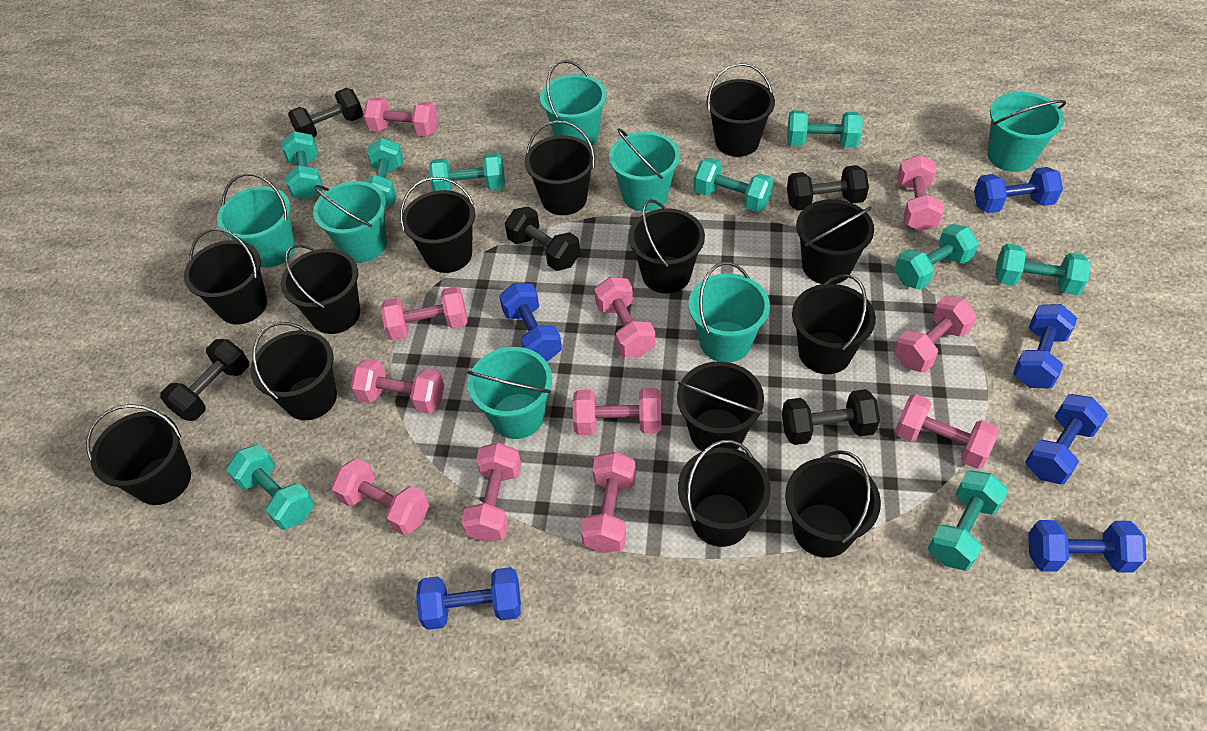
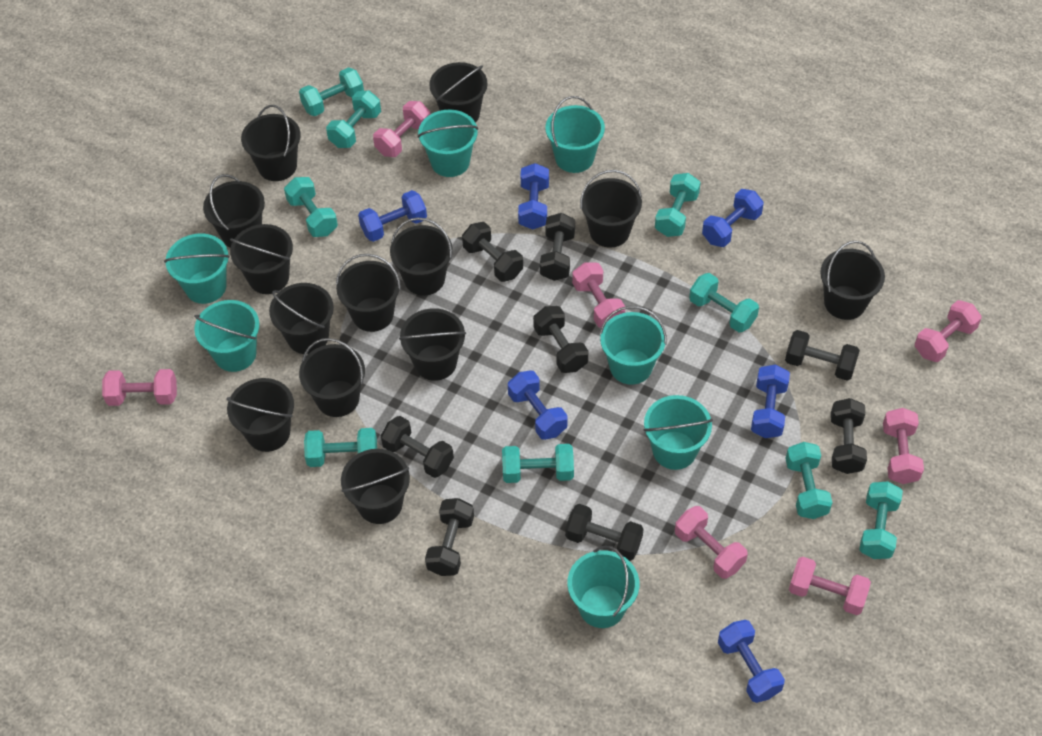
black dumbbell: 5 -> 8
pink dumbbell: 11 -> 7

